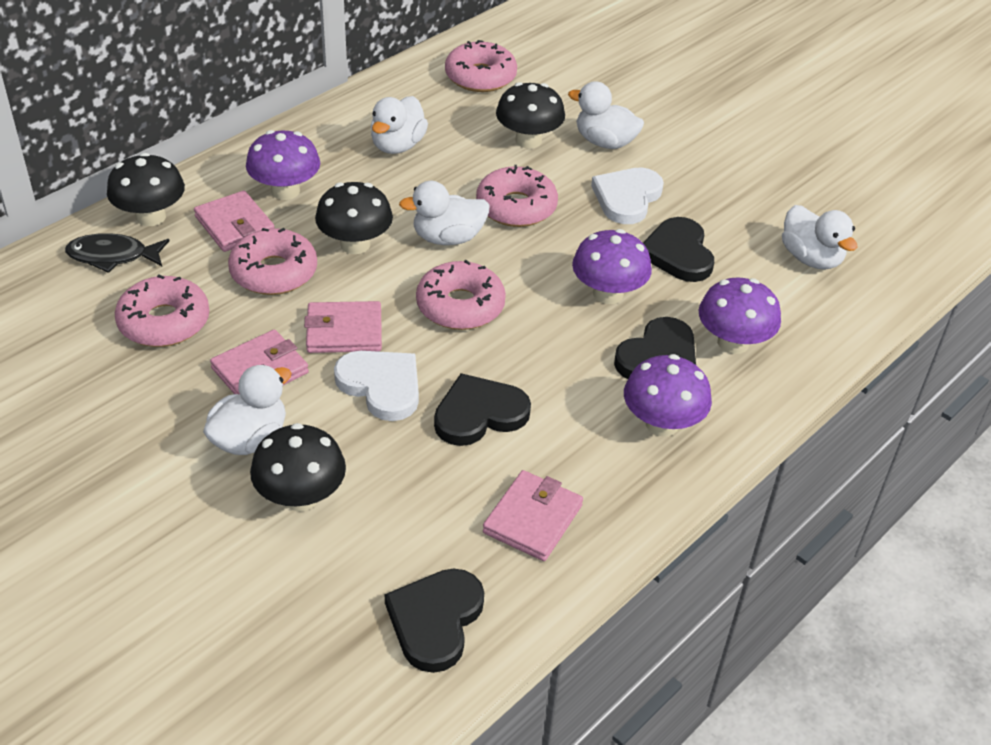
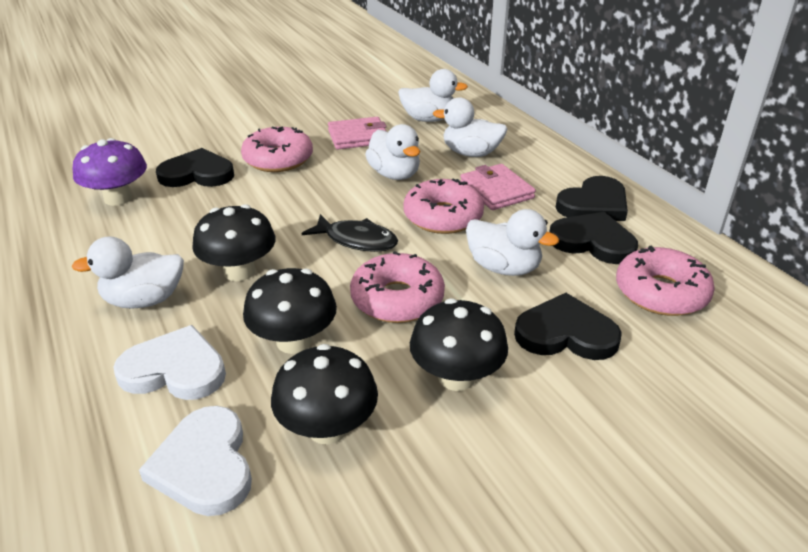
pink donut: 5 -> 4
pink wallet: 4 -> 2
purple mushroom: 4 -> 1

